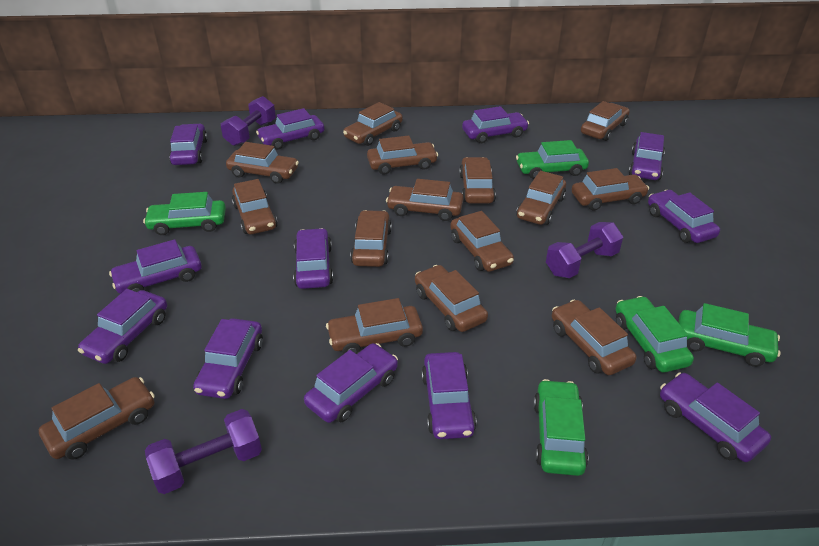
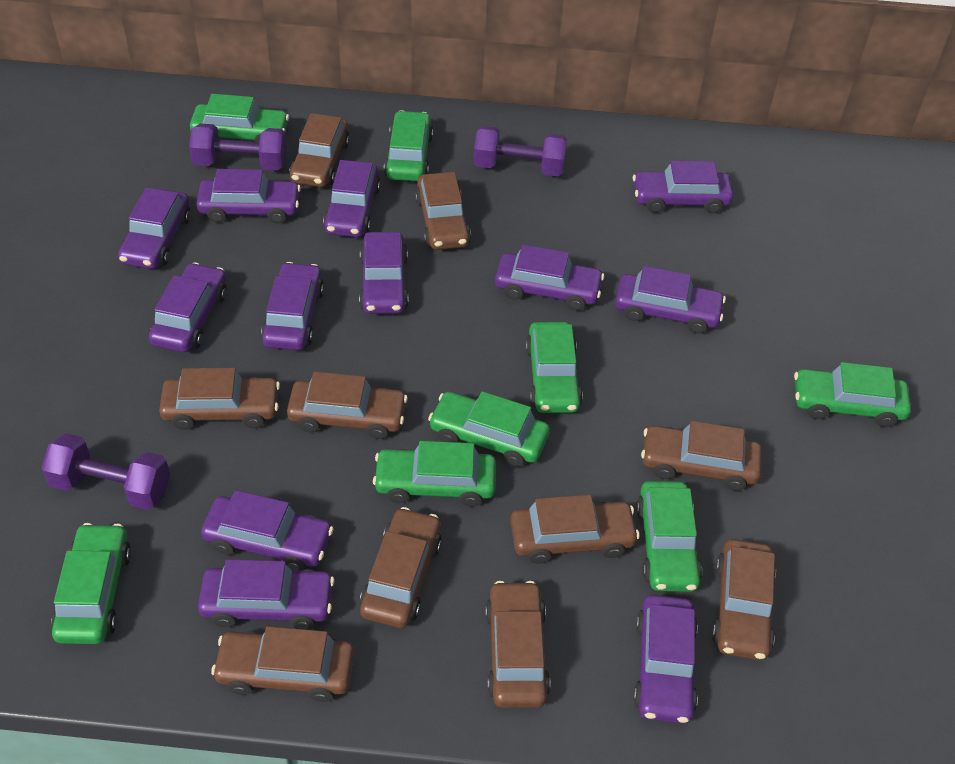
brown car: 15 -> 10
green car: 5 -> 8

